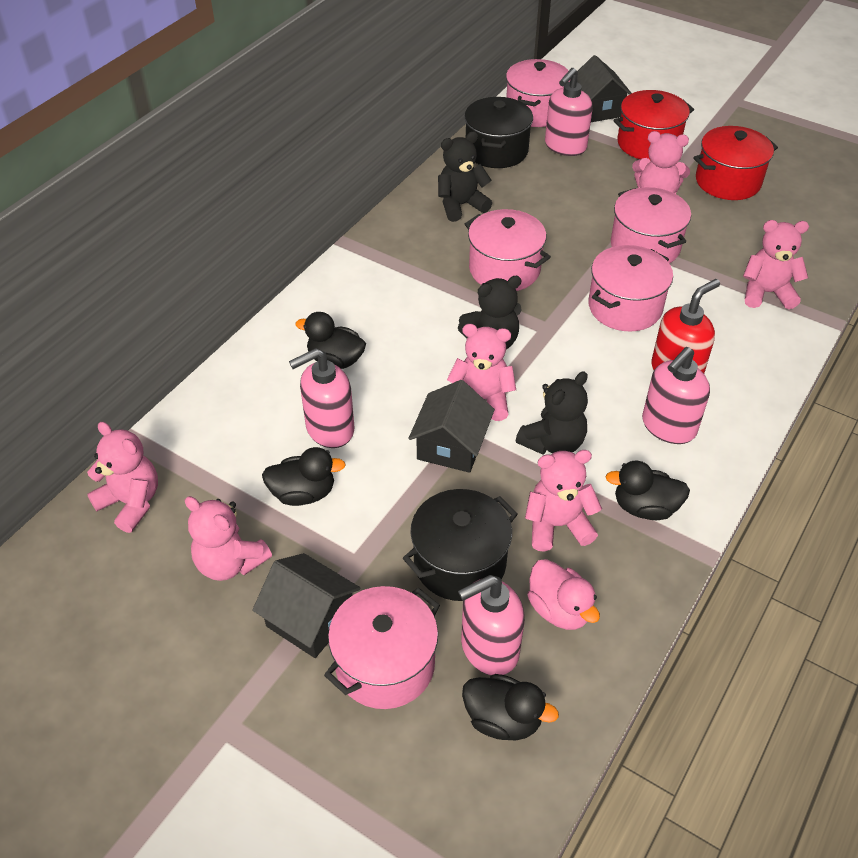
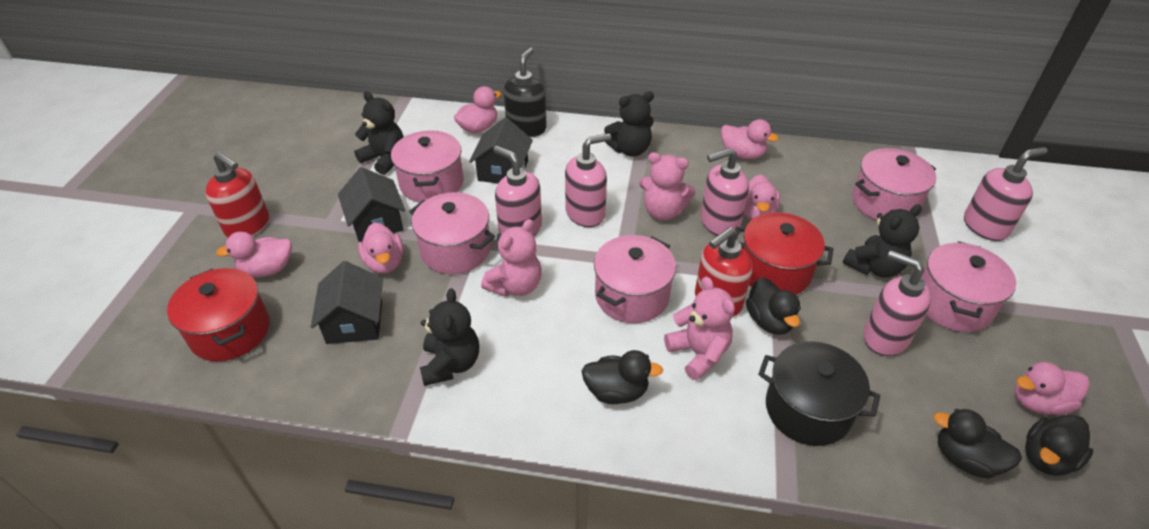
black pot: 2 -> 1
black soap dispenser: 0 -> 1
black teddy bear: 3 -> 4
pink duck: 1 -> 6
pink soap dispenser: 4 -> 5
pink teddy bear: 6 -> 3
red soap dispenser: 1 -> 2

